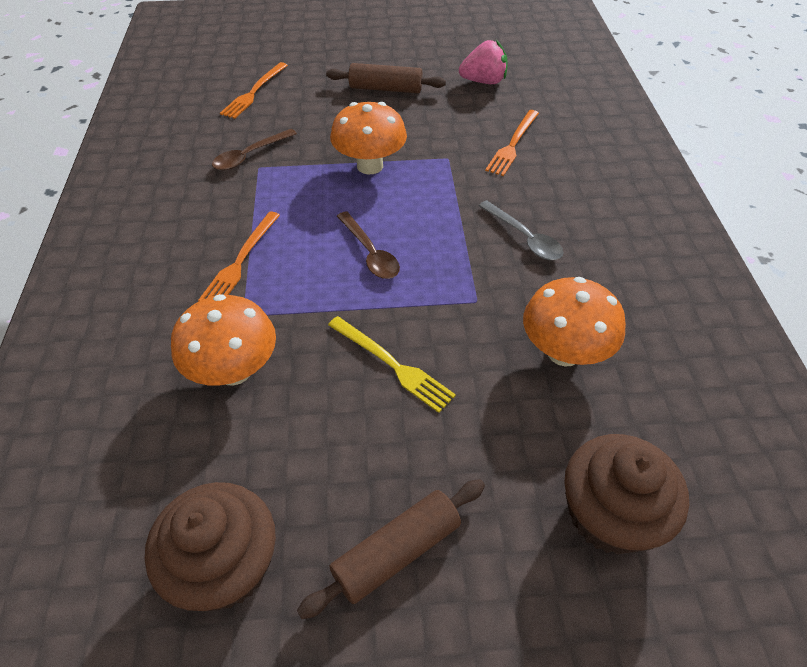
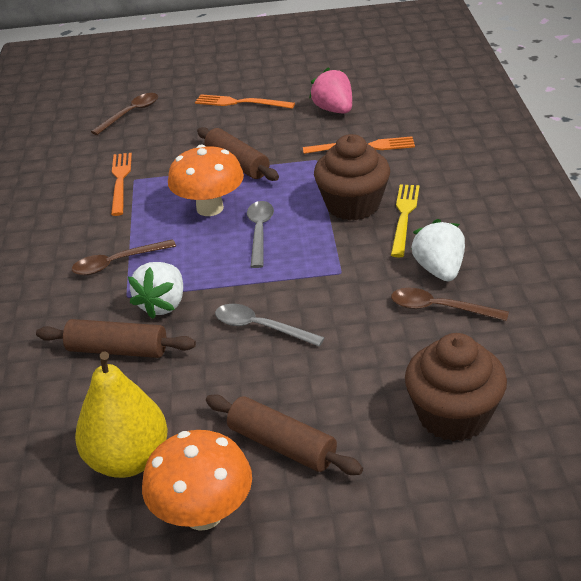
brown rolling pin: 2 -> 3
brown spoon: 2 -> 3
grey spoon: 1 -> 2
orange mushroom: 3 -> 2
white strawberry: 0 -> 2
yellow pear: 0 -> 1

